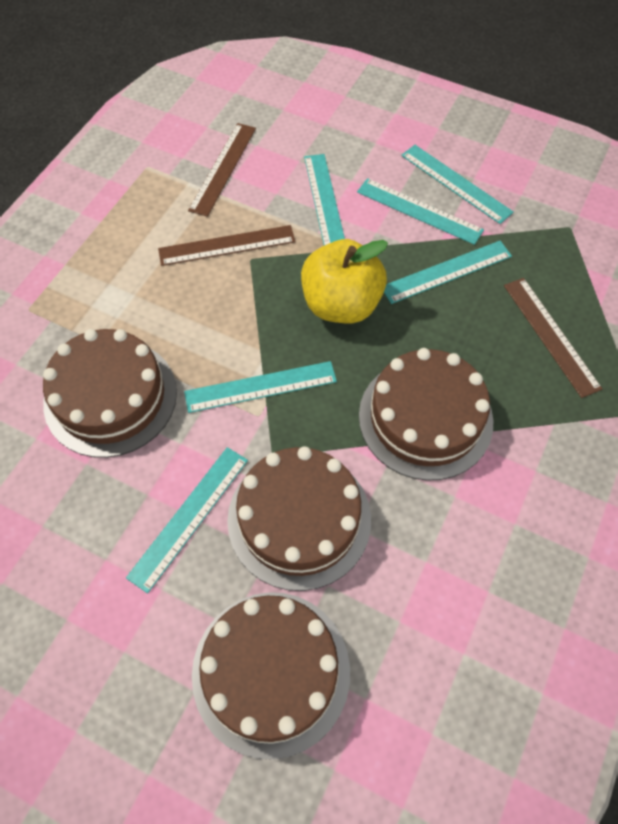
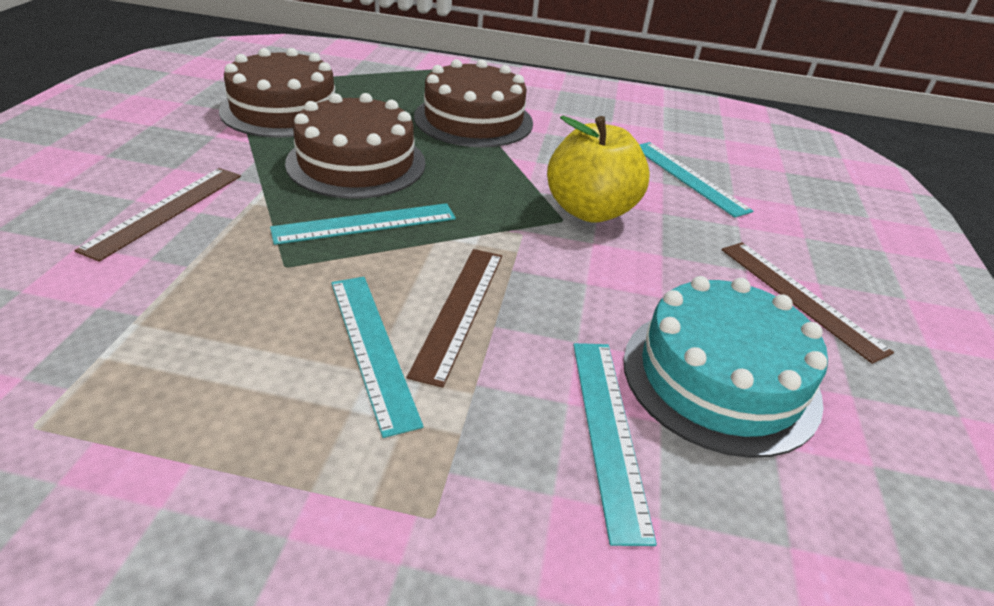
brown cake: 4 -> 3
turquoise cake: 0 -> 1
turquoise ruler: 6 -> 4

